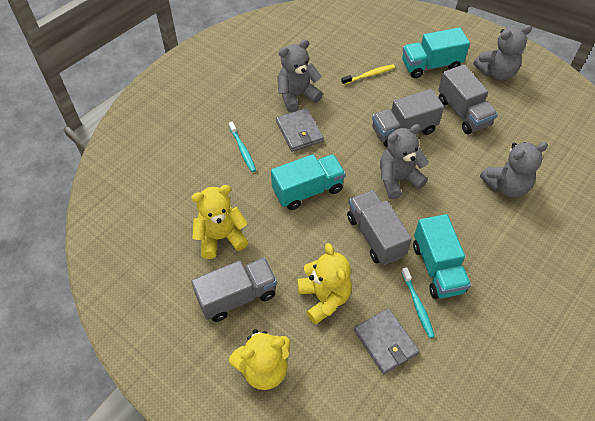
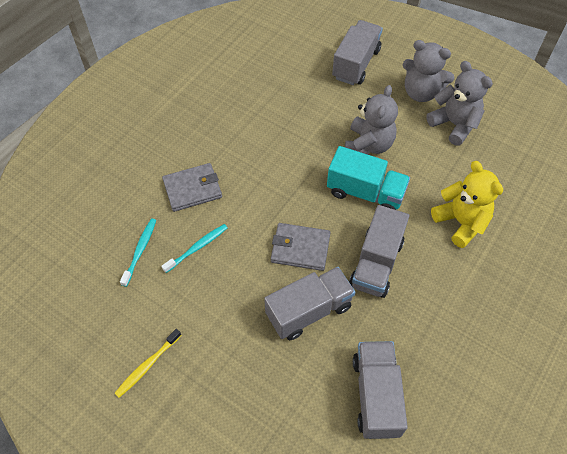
grey teddy bear: 4 -> 3
turquoise truck: 3 -> 1
yellow teddy bear: 3 -> 1

